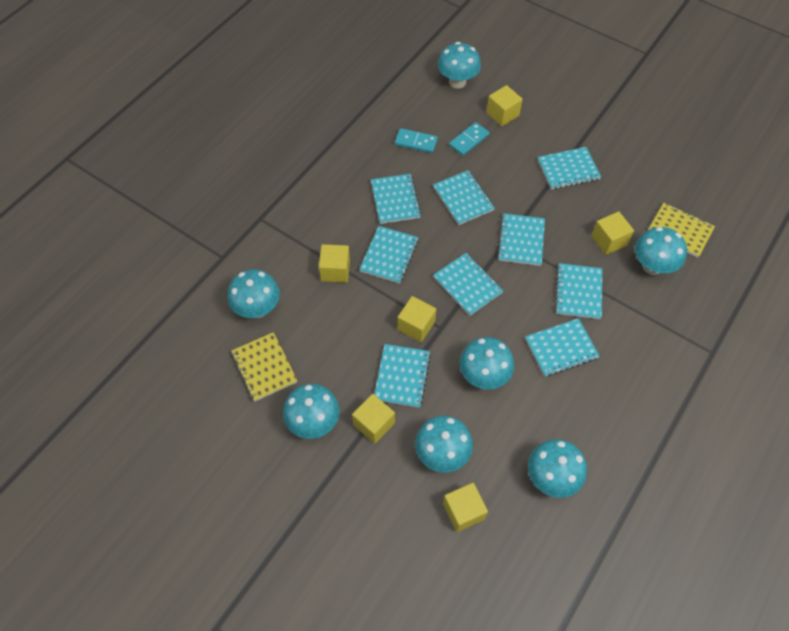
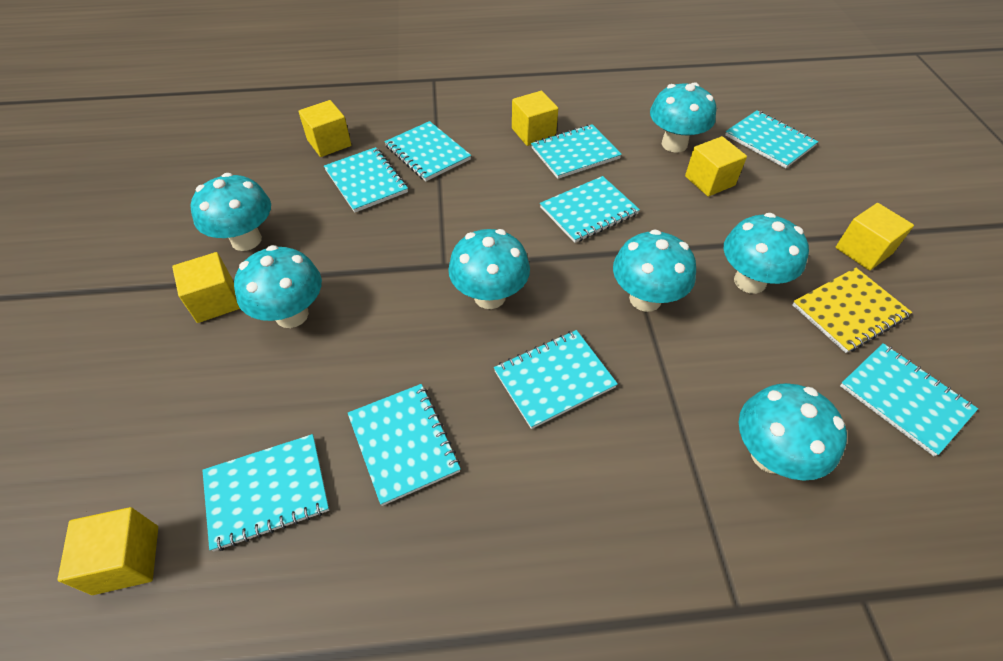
turquoise domino: 2 -> 0
yellow notebook: 2 -> 1

